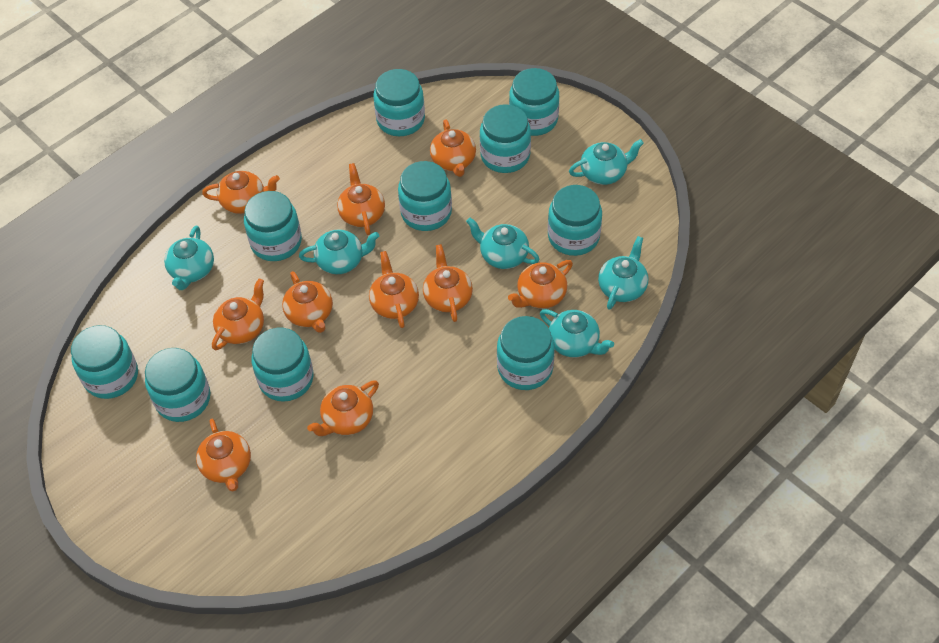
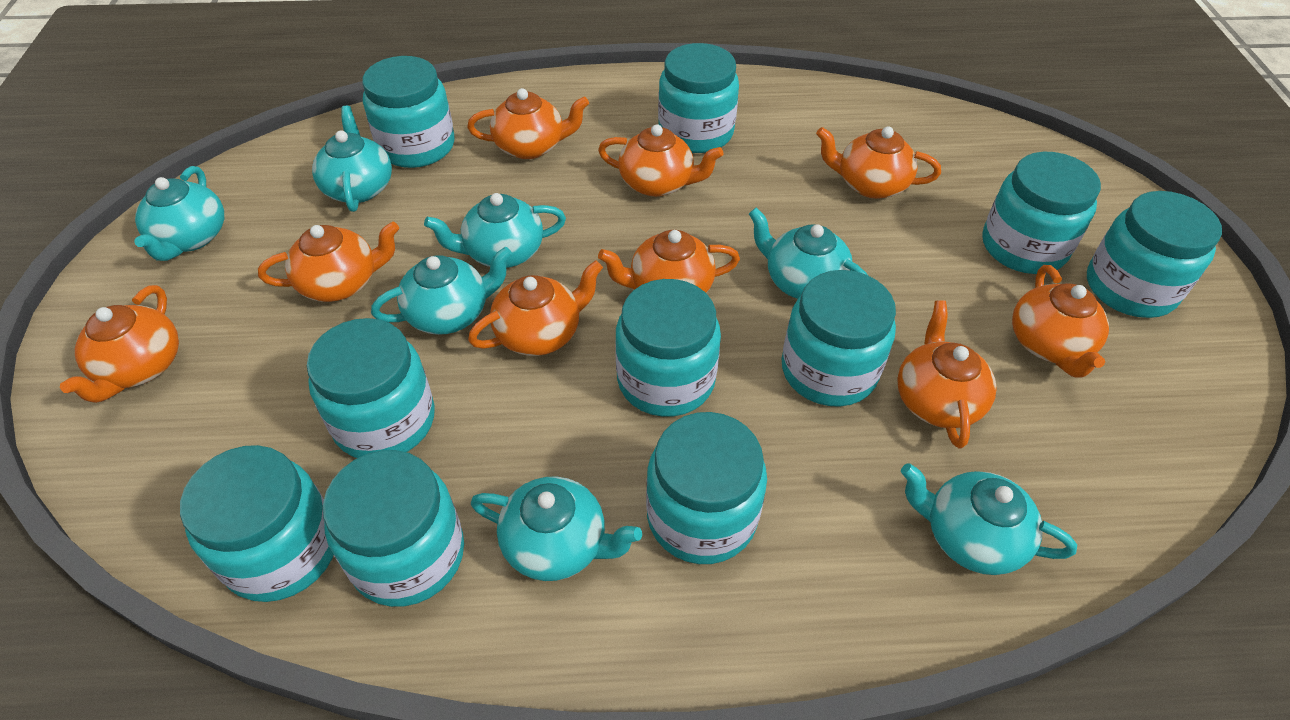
orange teapot: 10 -> 9
turquoise teapot: 6 -> 7

